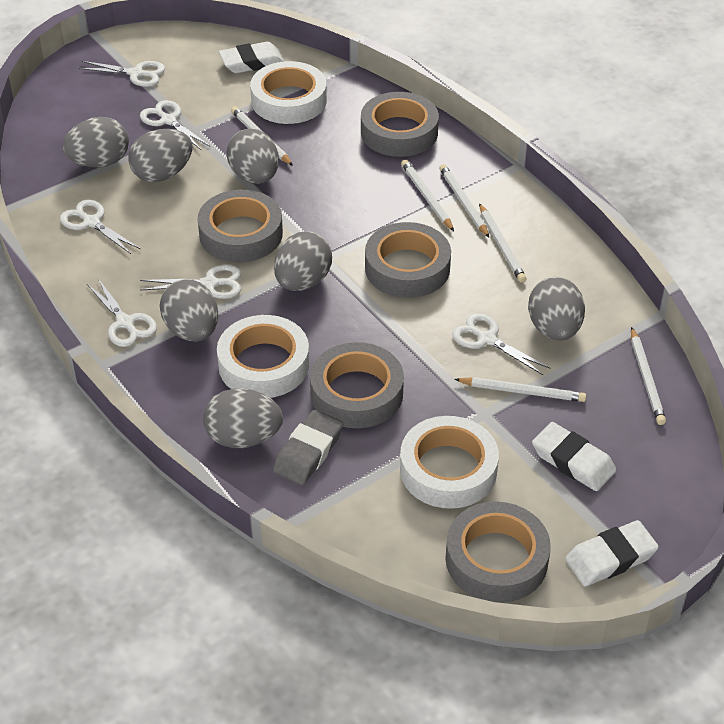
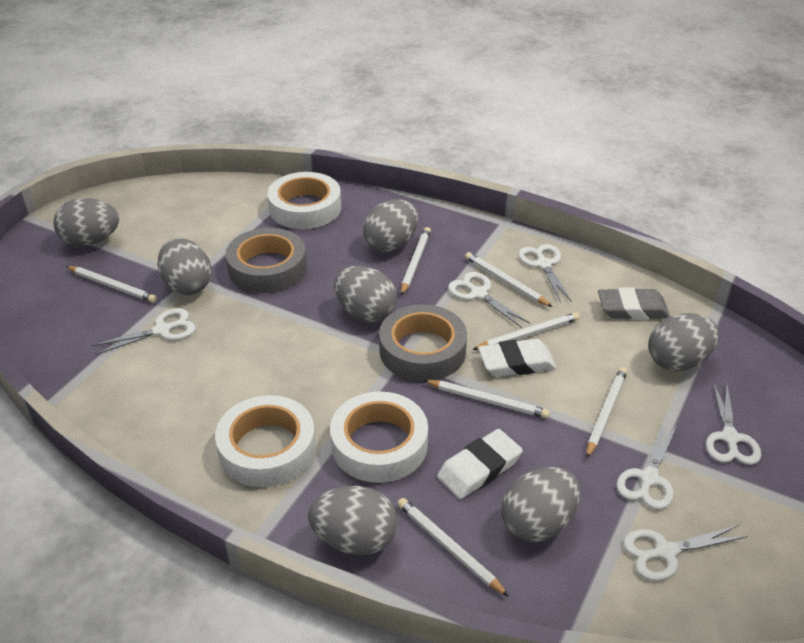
grey tape: 5 -> 2
white eraser: 3 -> 2
white pencil: 6 -> 7

